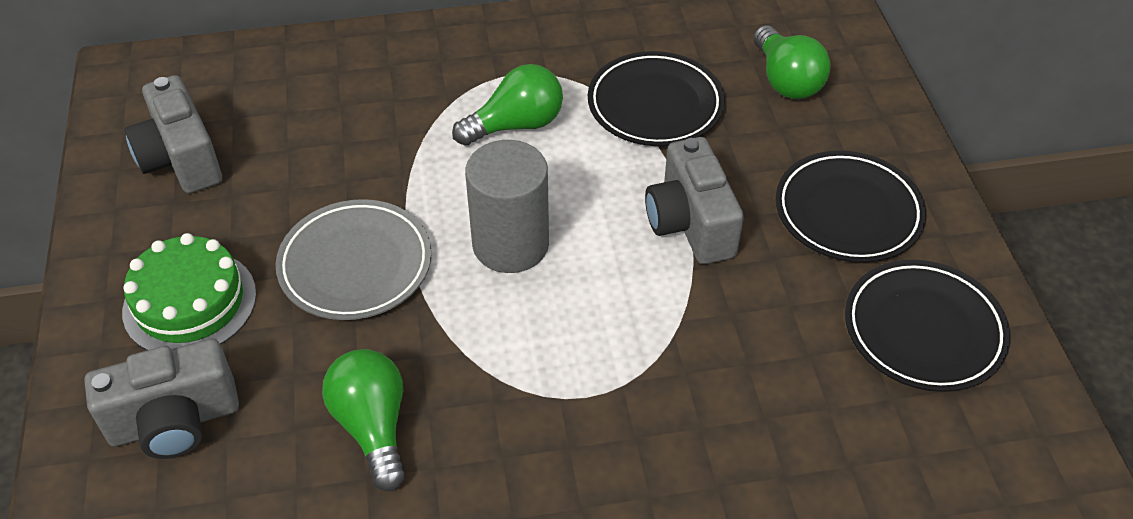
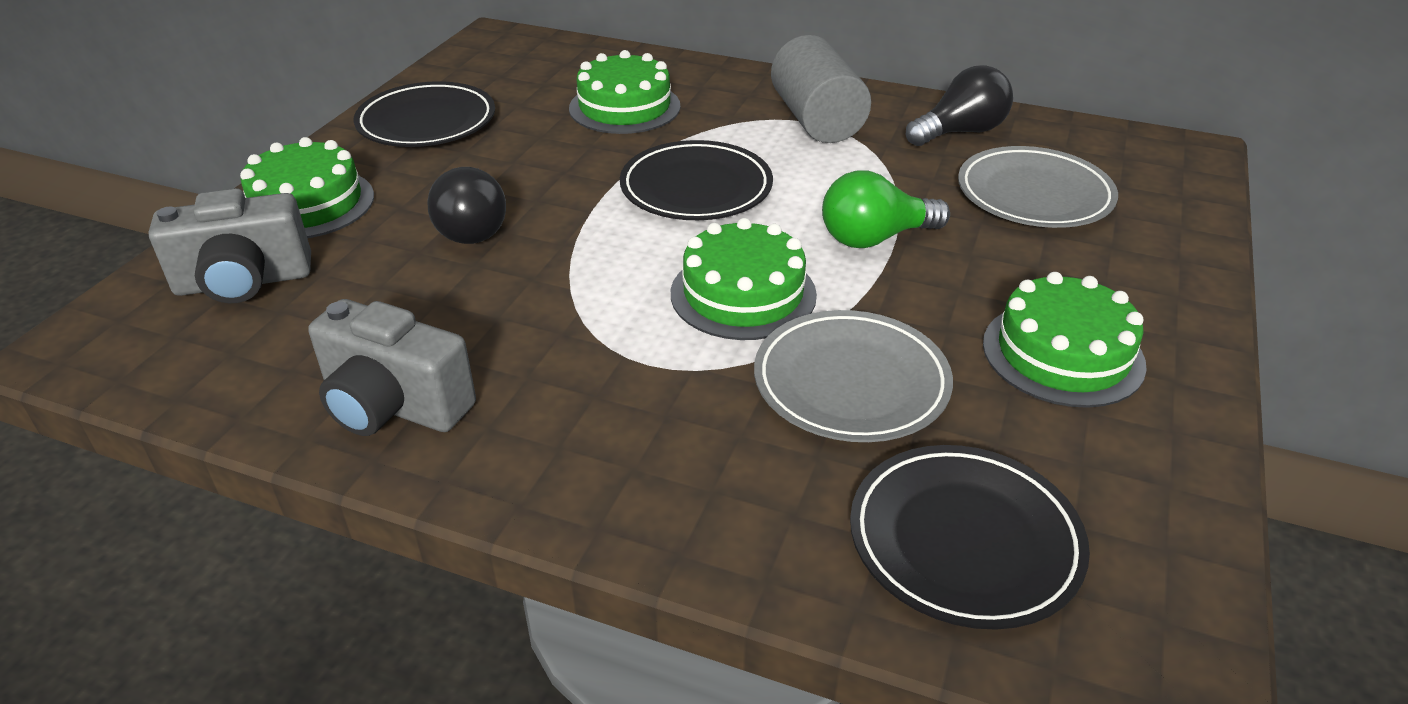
black light bulb: 0 -> 2
green cake: 1 -> 4
green light bulb: 3 -> 1
grey camera: 3 -> 2
grey plate: 1 -> 2

